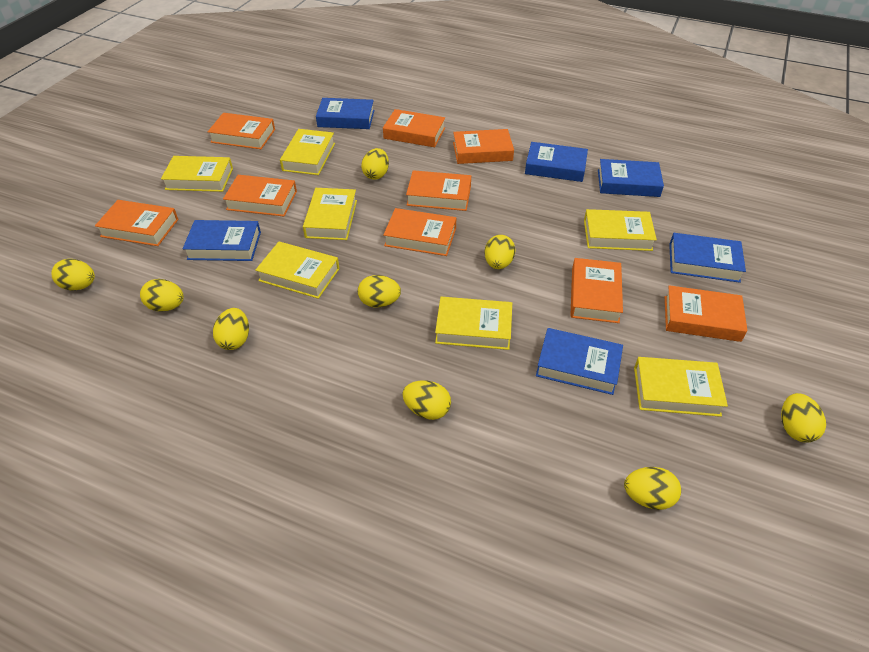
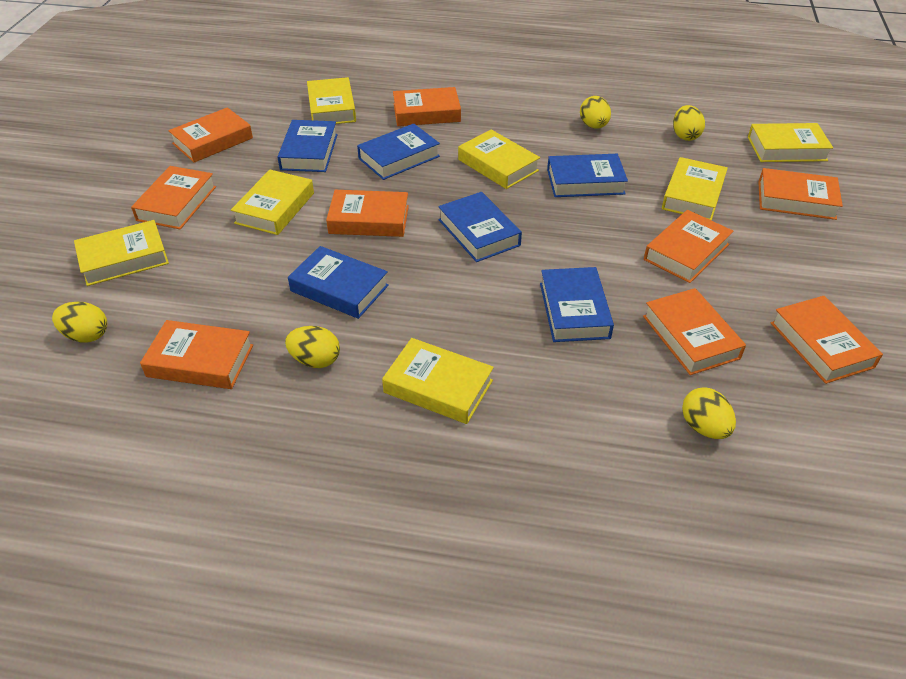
yellow egg: 9 -> 5

